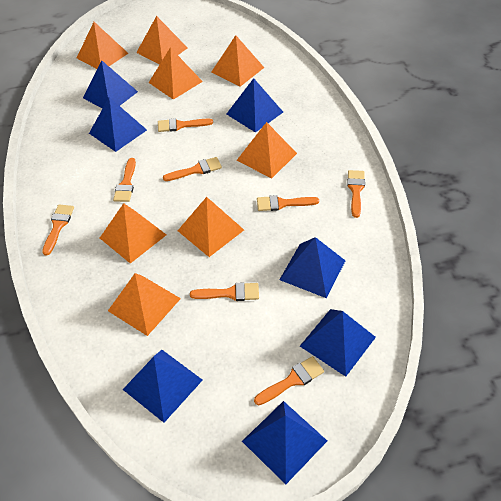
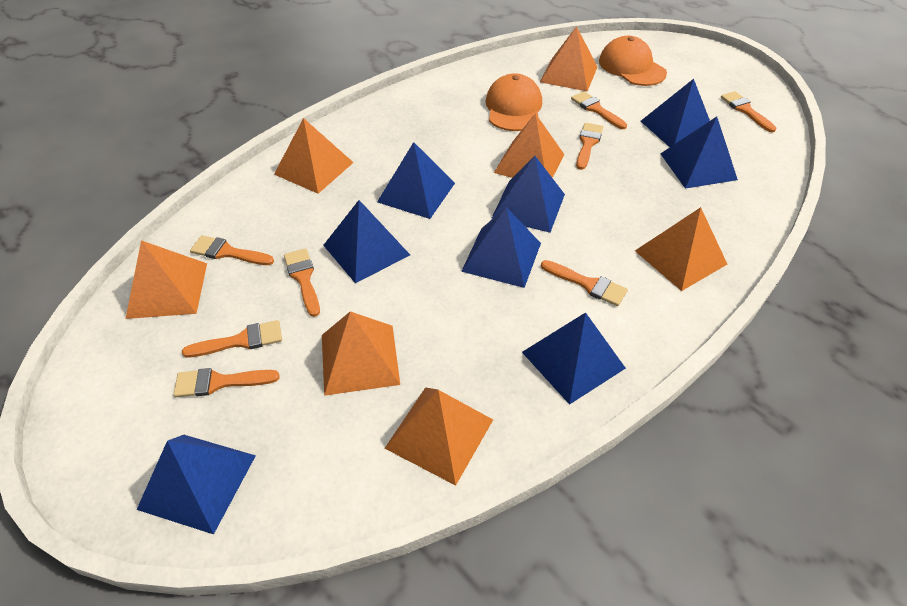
blue pyramid: 7 -> 8
orange cap: 0 -> 2
orange pyramid: 8 -> 7

